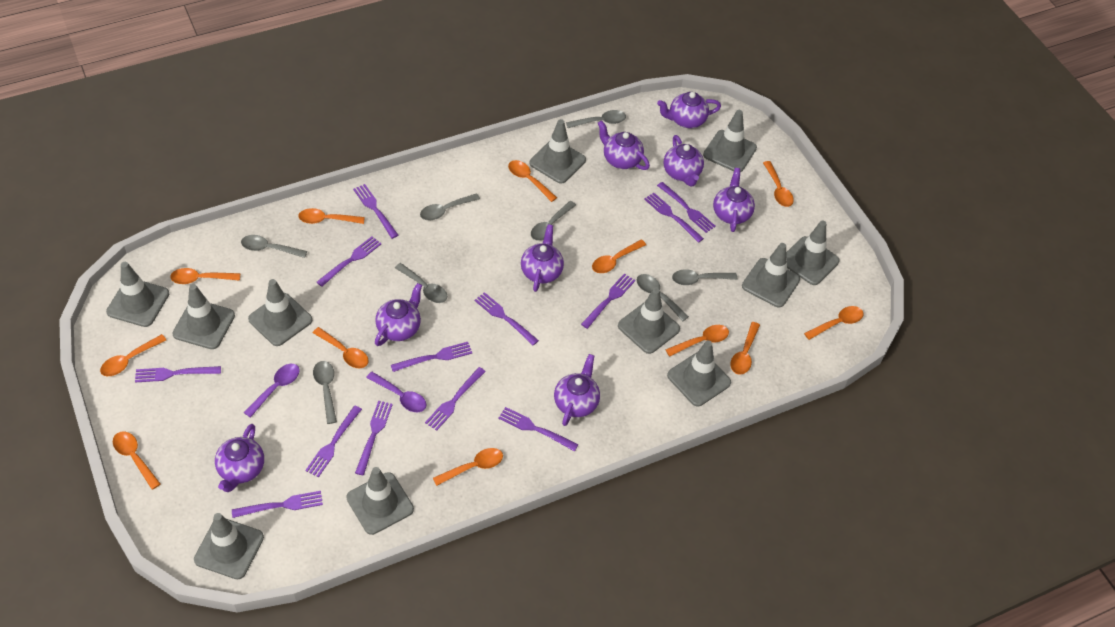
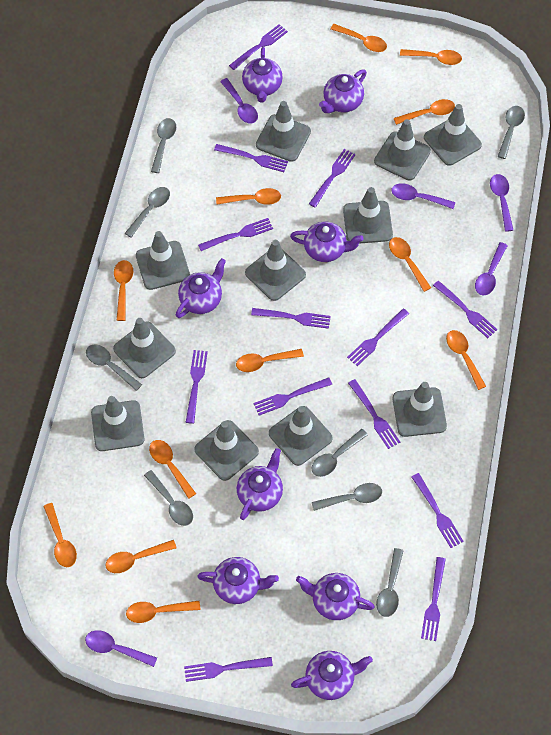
purple spoon: 2 -> 5

